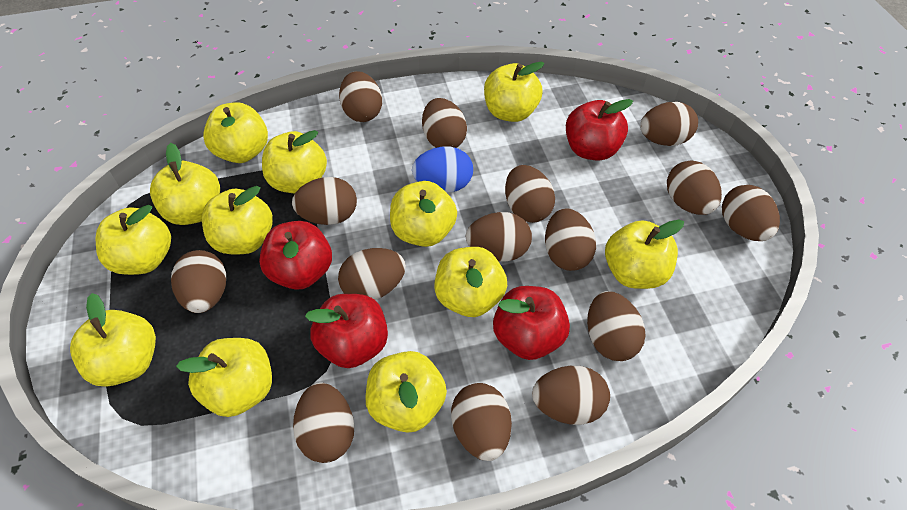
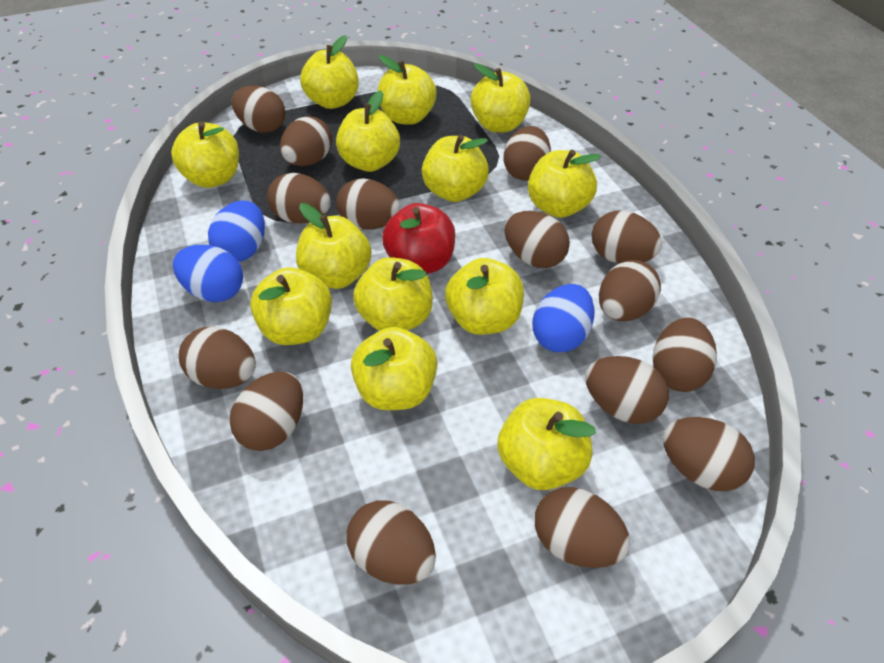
blue egg: 1 -> 3
red apple: 4 -> 1
yellow apple: 12 -> 13

